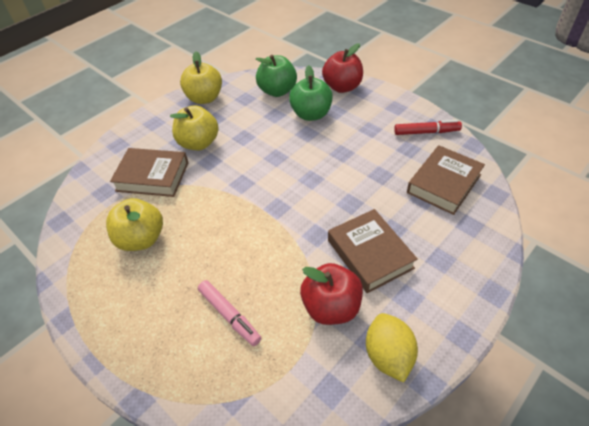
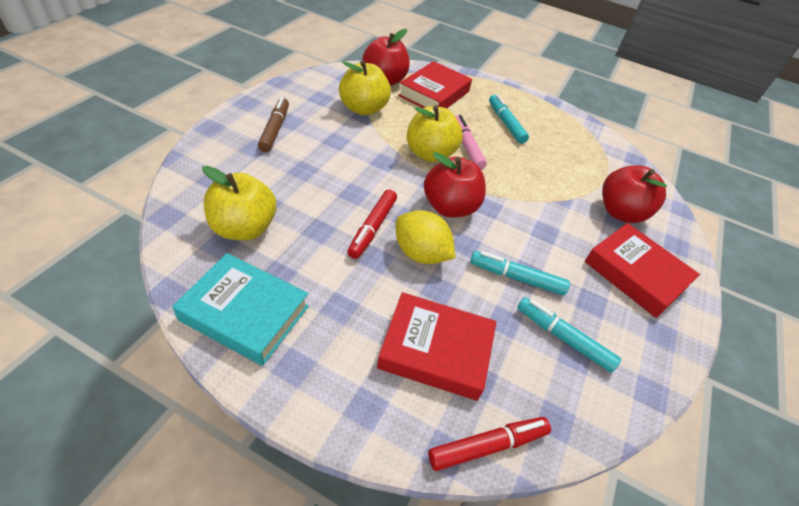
brown book: 3 -> 0
brown marker: 0 -> 1
green apple: 2 -> 0
red apple: 2 -> 3
red book: 0 -> 3
red marker: 1 -> 2
turquoise book: 0 -> 1
turquoise marker: 0 -> 3

